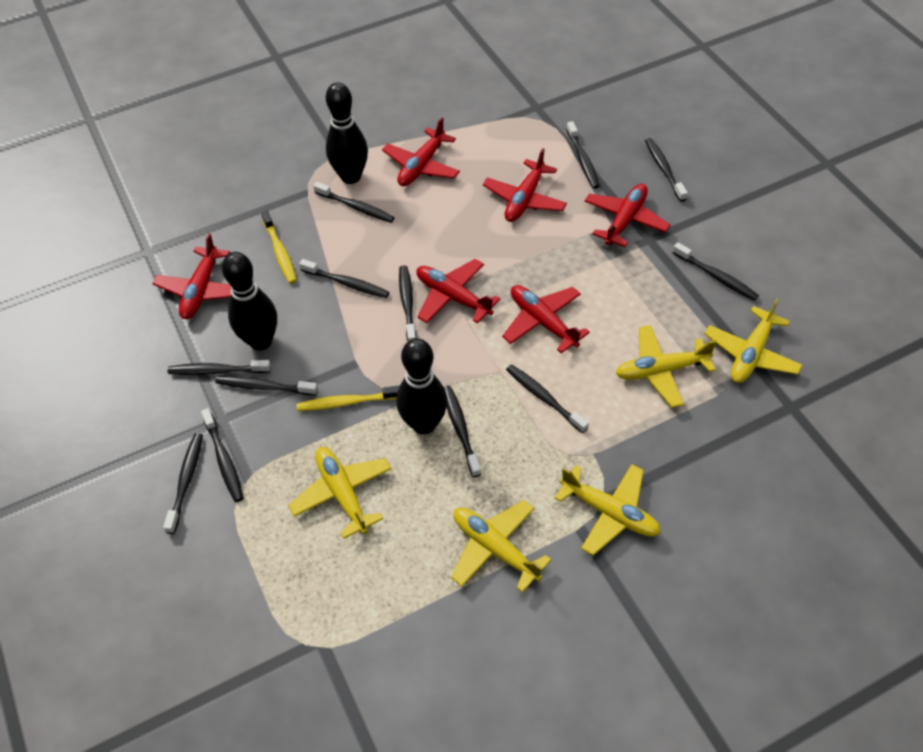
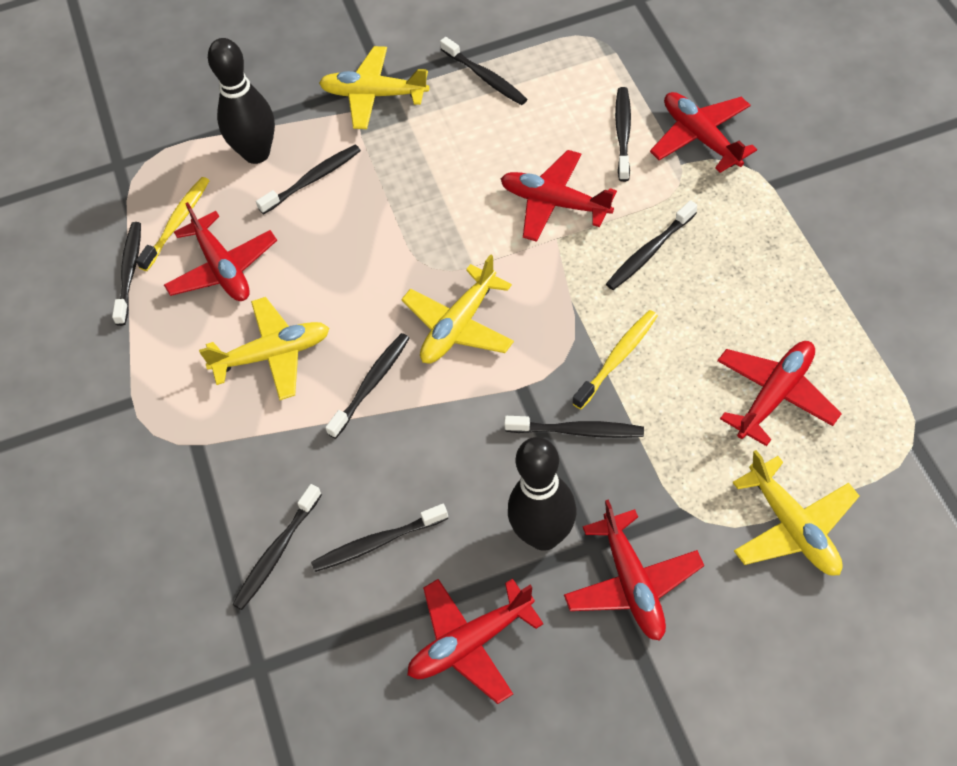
black bowling pin: 3 -> 2
black toothbrush: 12 -> 9
yellow plane: 5 -> 4

